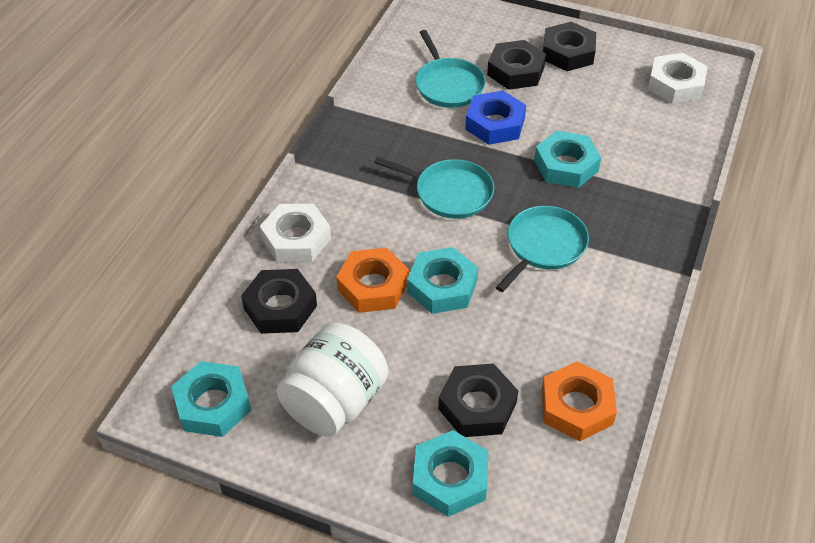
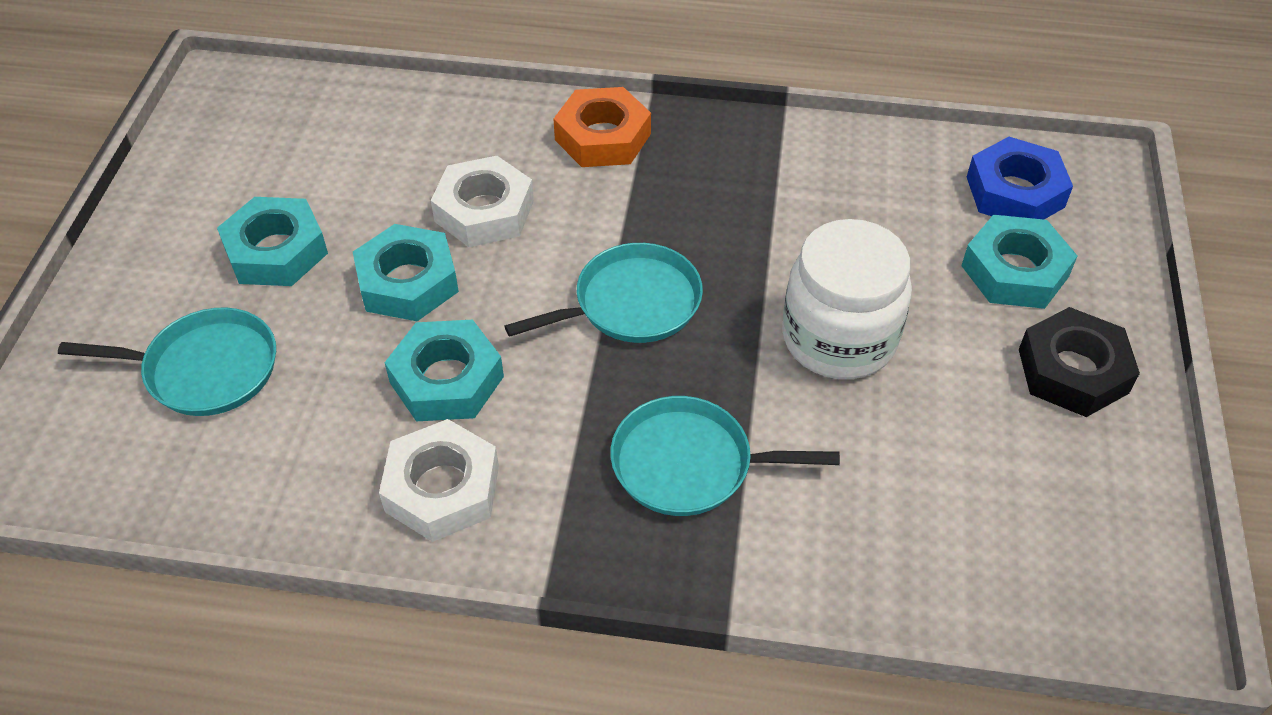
black nut: 4 -> 1
orange nut: 2 -> 1

